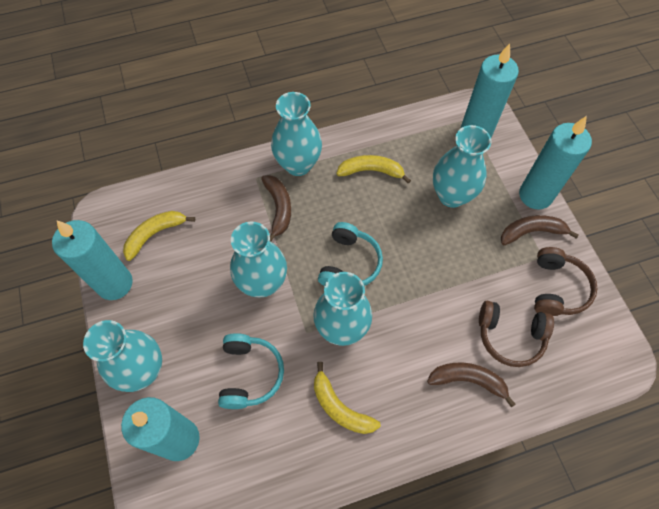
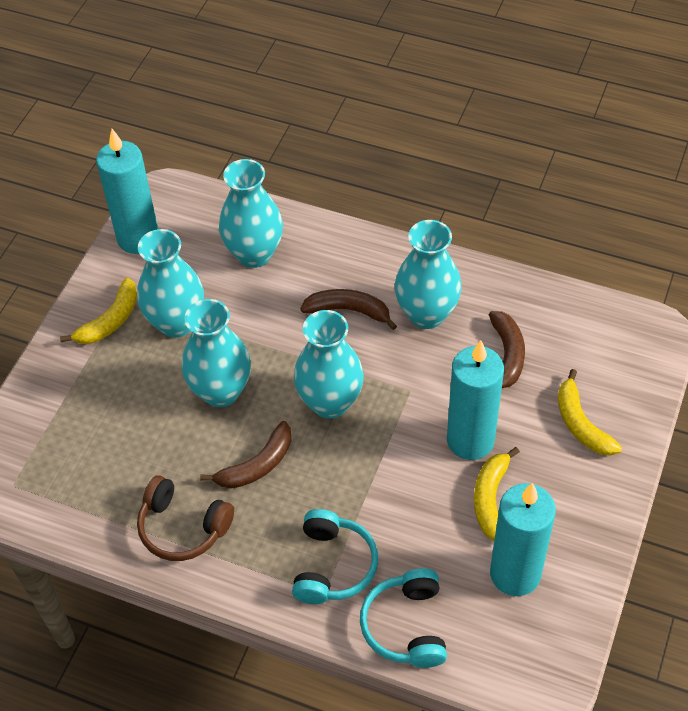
brown headphones: 2 -> 1
turquoise candle: 4 -> 3

